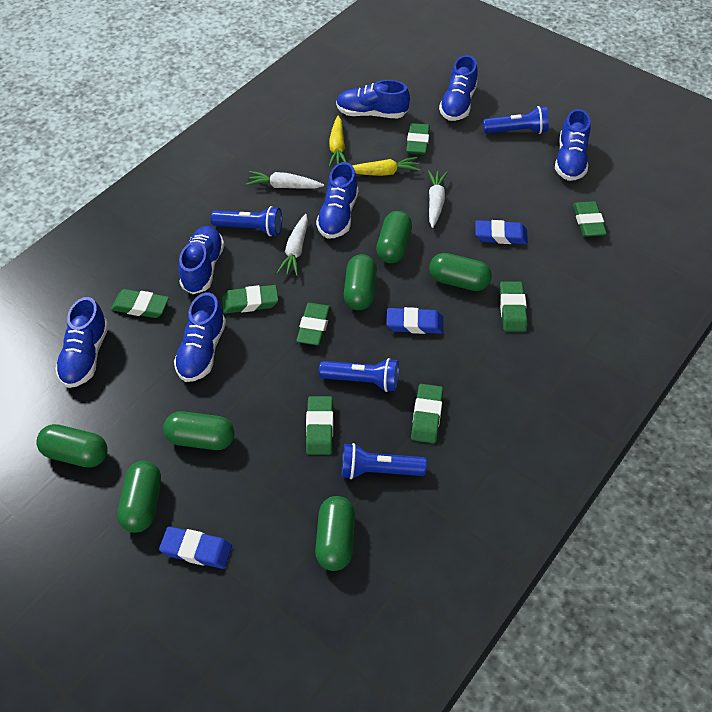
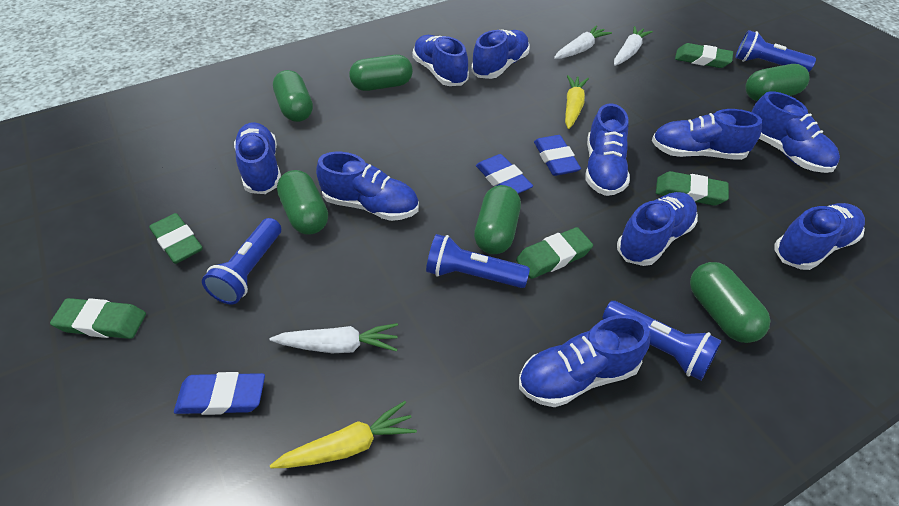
blue shoe: 7 -> 10
green capsule: 7 -> 6
green eraser: 8 -> 5

